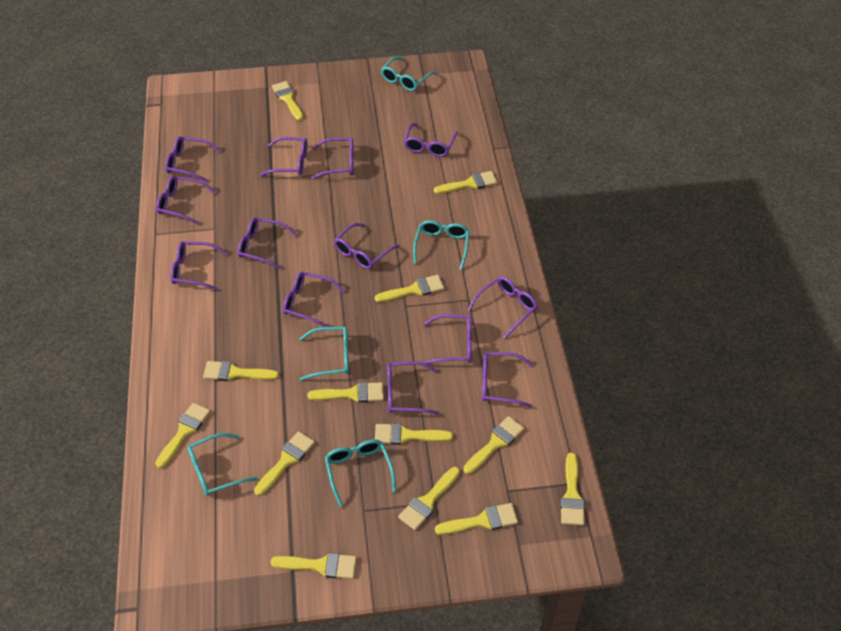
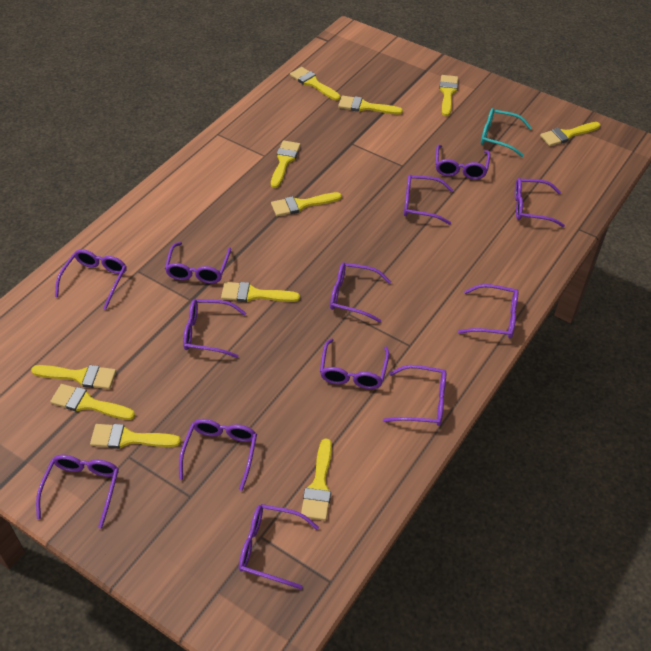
turquoise glasses: 5 -> 1
yellow brush: 13 -> 11

